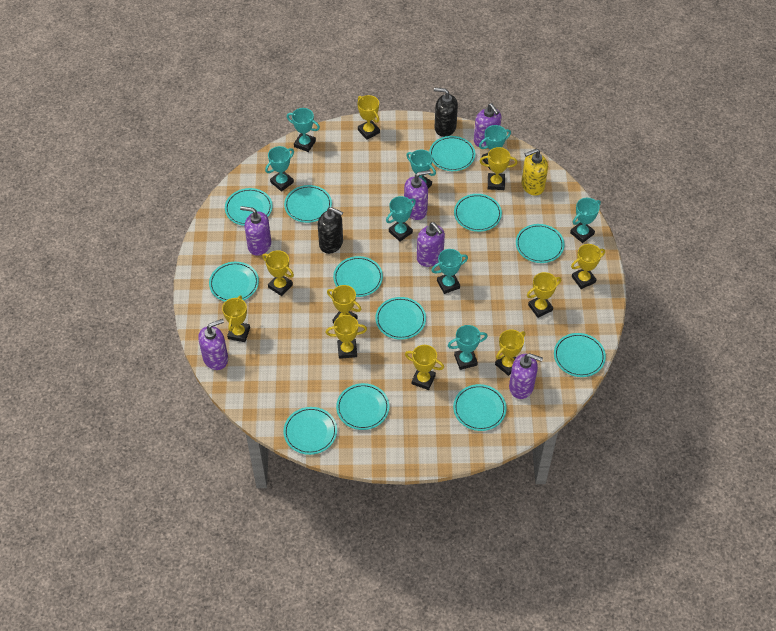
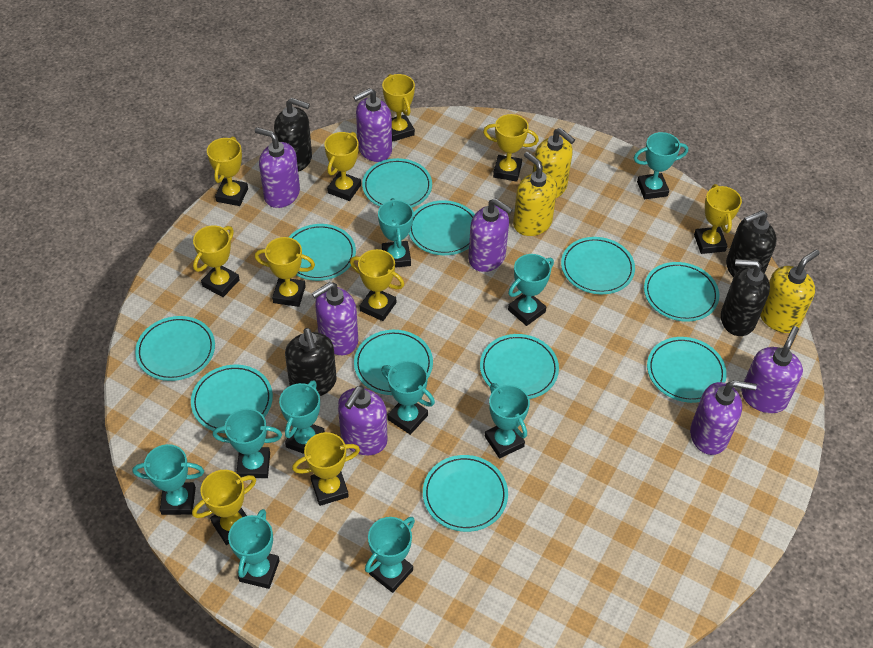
black soap dispenser: 2 -> 4
purple soap dispenser: 6 -> 7
turquoise plate: 12 -> 11
turquoise trophy: 8 -> 10
yellow soap dispenser: 1 -> 3

